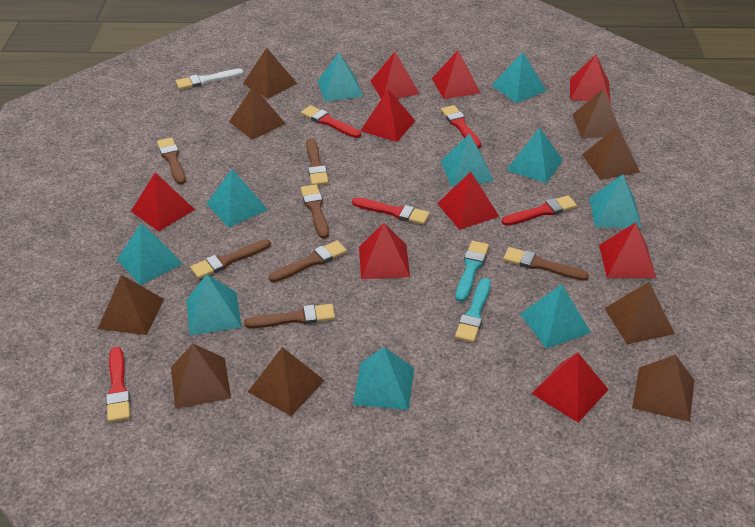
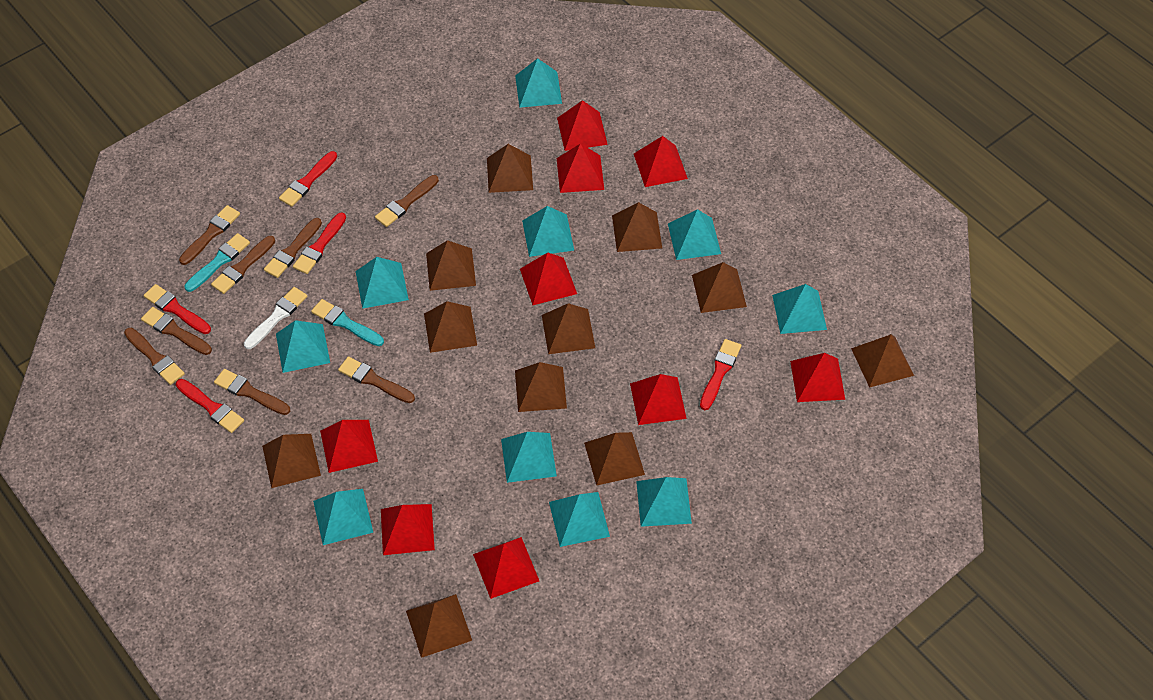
brown brush: 7 -> 8
brown pyramid: 9 -> 11

